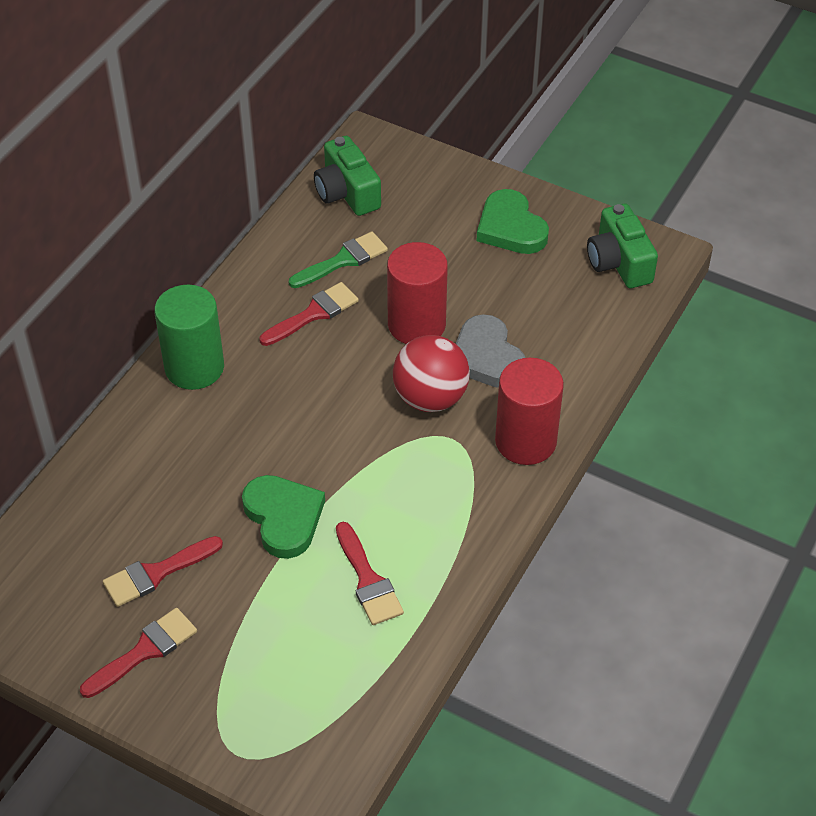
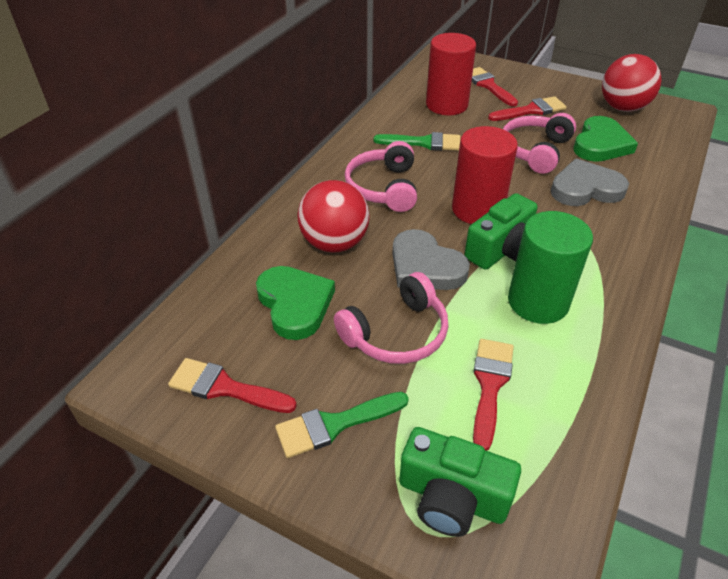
green brush: 1 -> 2
grey heart: 1 -> 2
pink headphones: 0 -> 3
red ball: 1 -> 2

